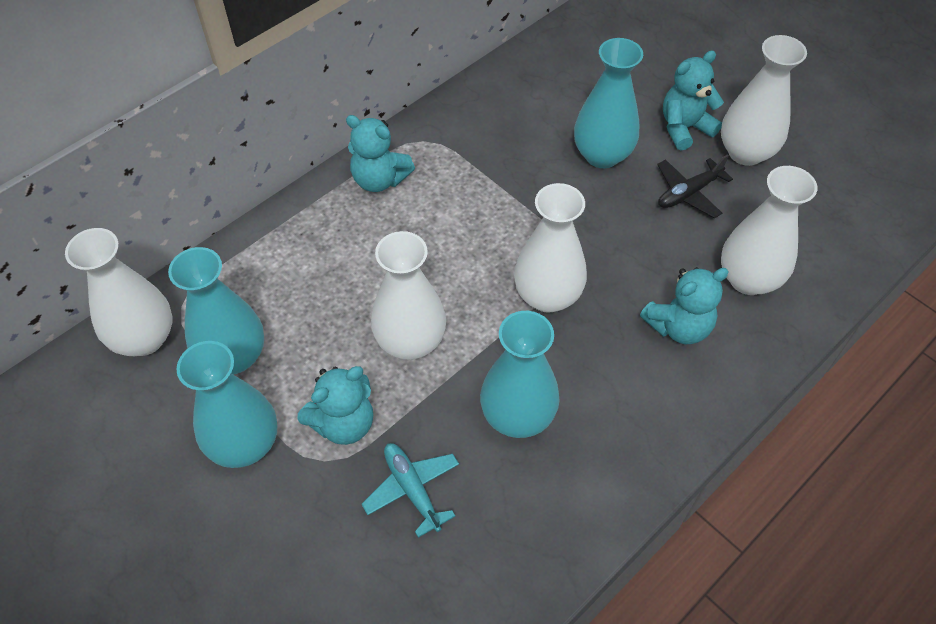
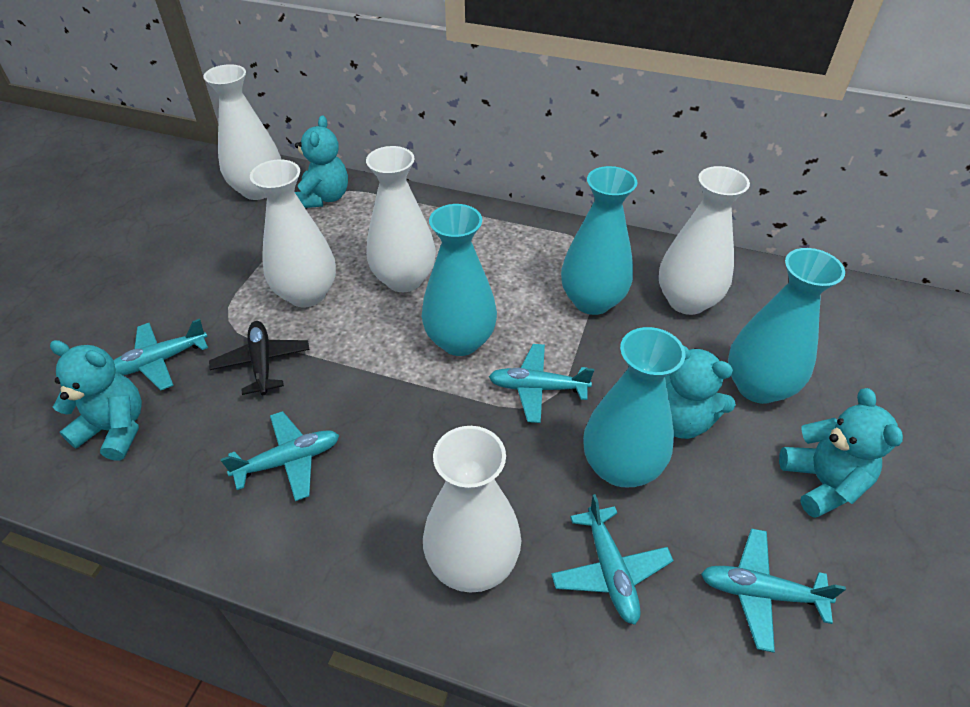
turquoise plane: 1 -> 5

